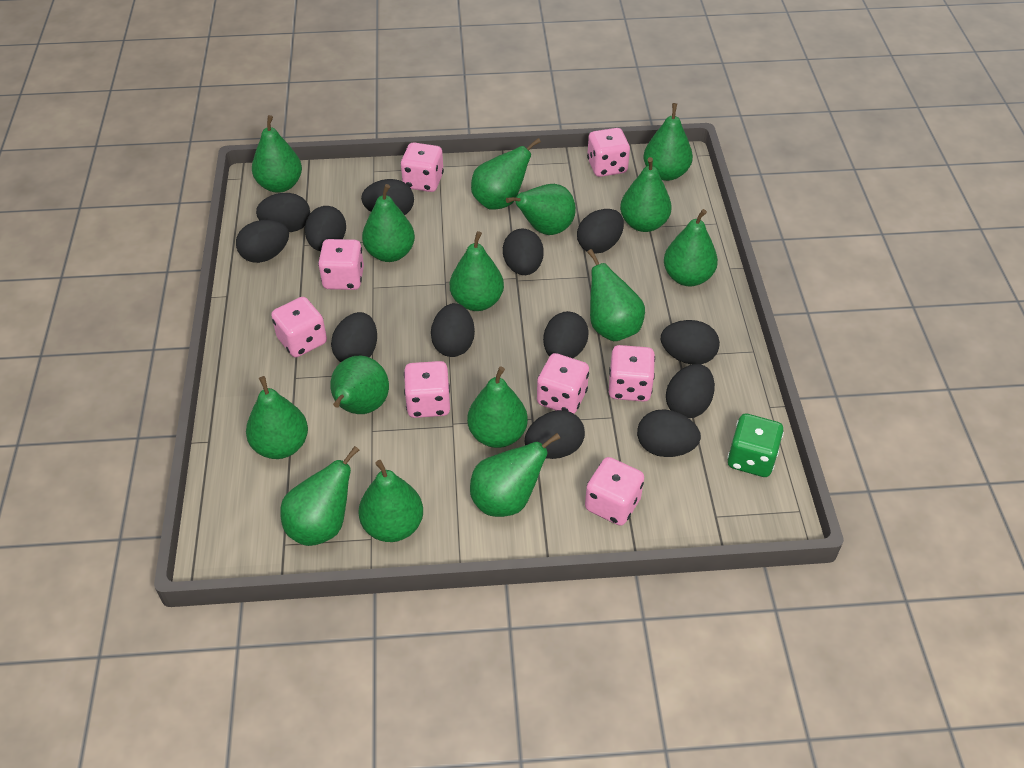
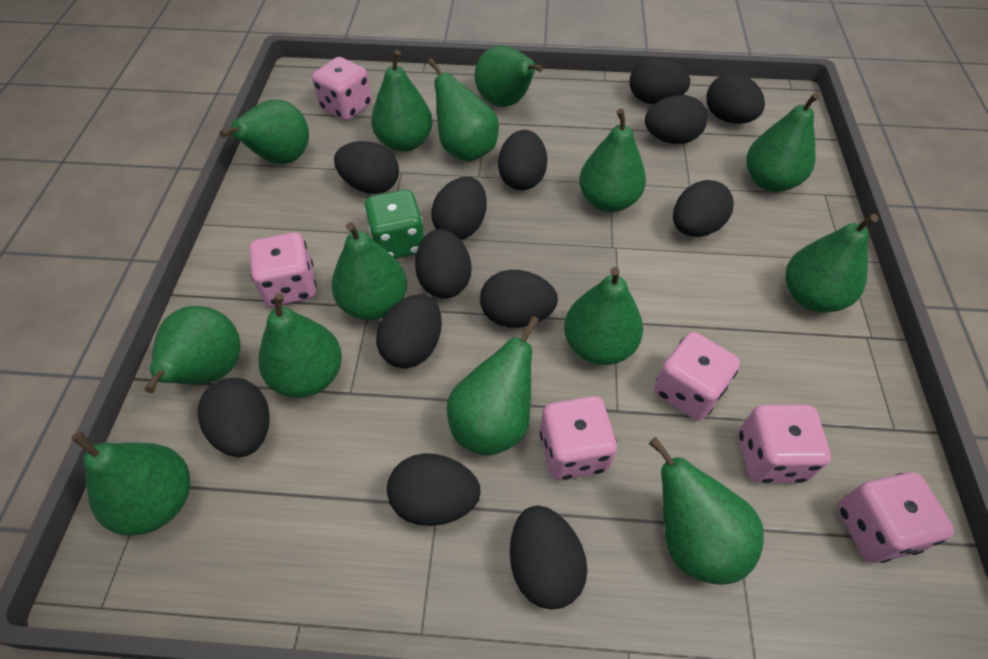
green pear: 15 -> 14
pink dice: 8 -> 6

